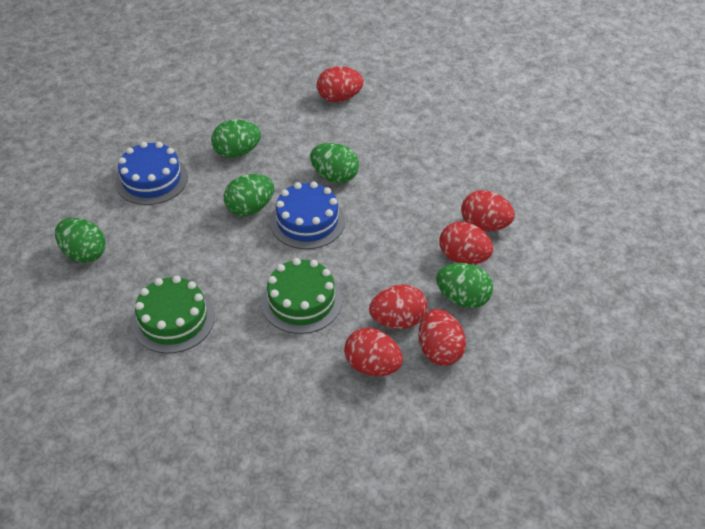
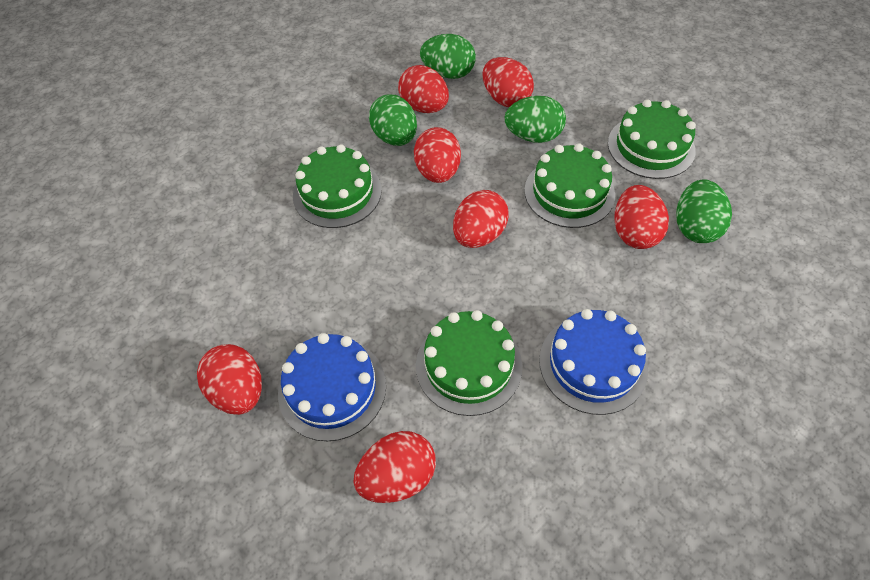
green cake: 2 -> 4
green egg: 5 -> 4
red egg: 6 -> 7

